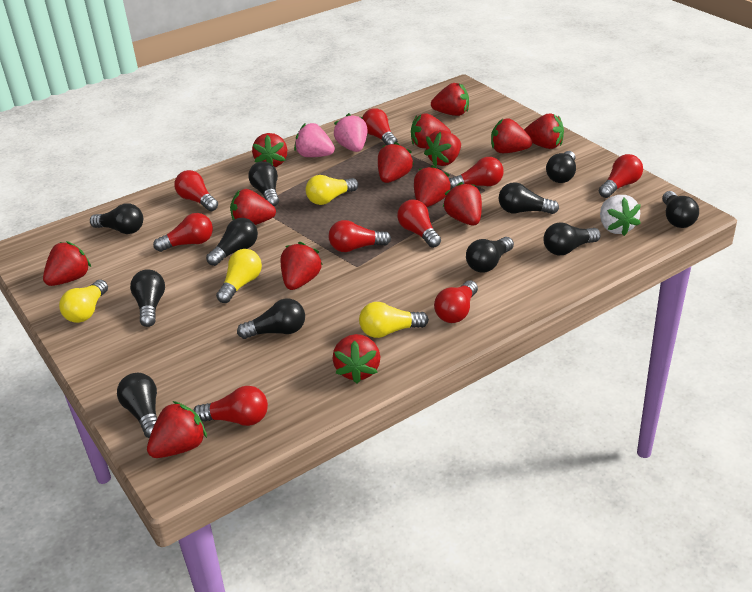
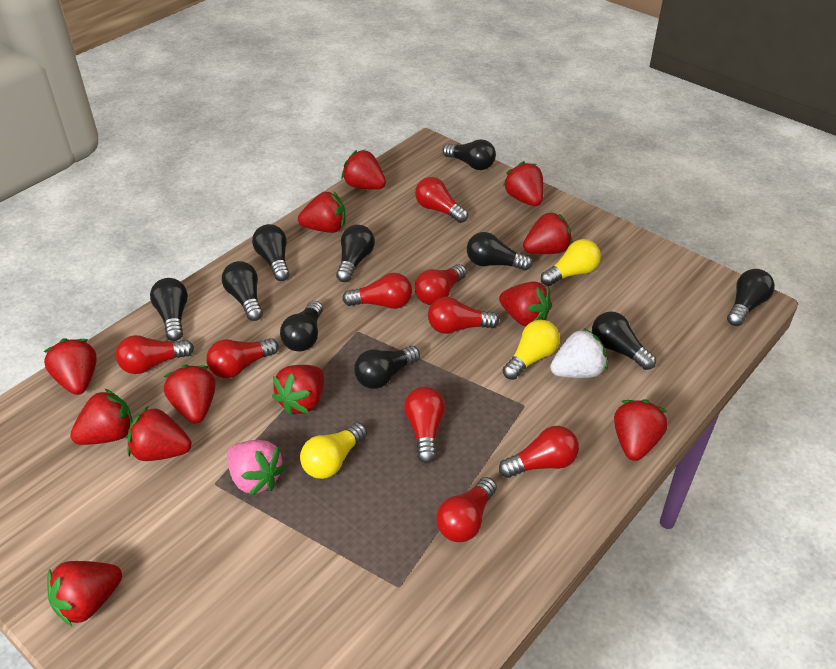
black light bulb: 11 -> 10
pink strawberry: 2 -> 1
red strawberry: 14 -> 12
yellow light bulb: 4 -> 3

